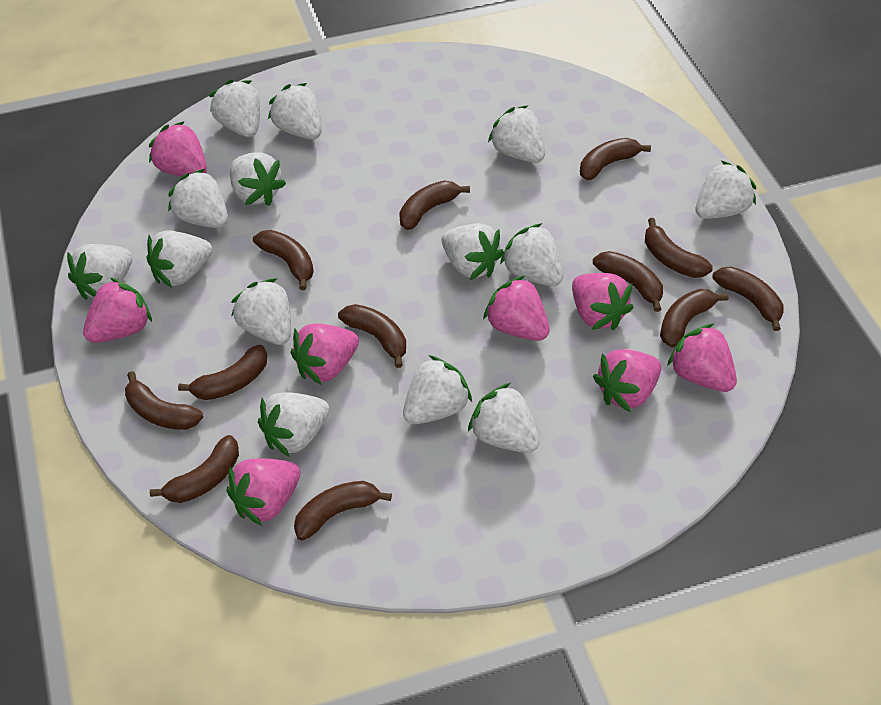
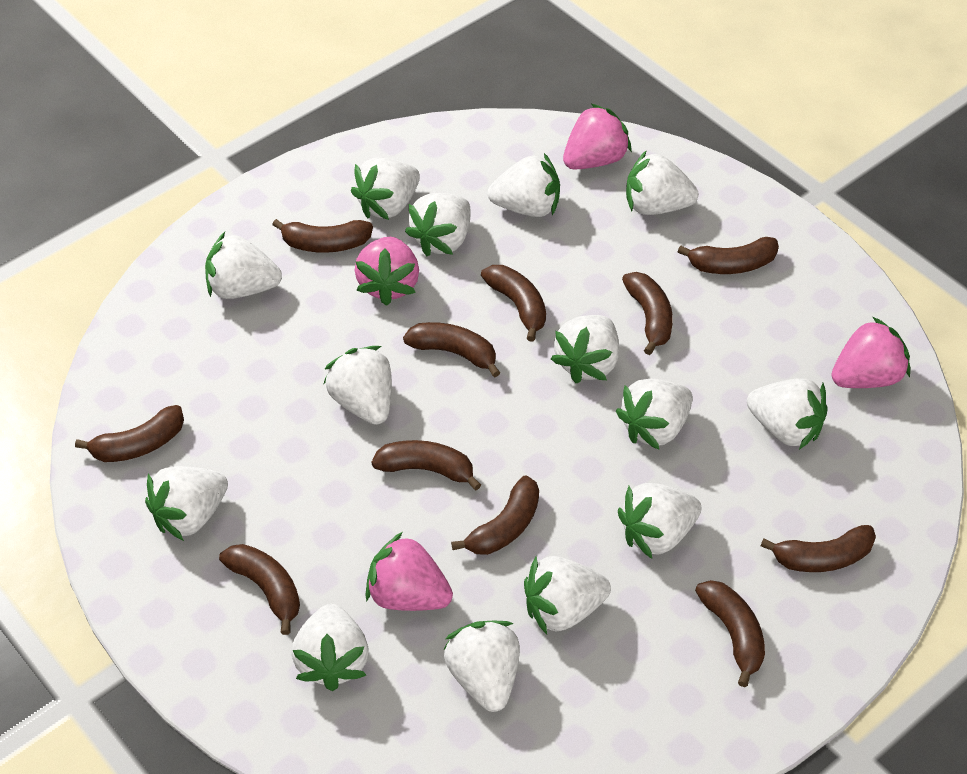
brown banana: 12 -> 11
pink strawberry: 8 -> 4

